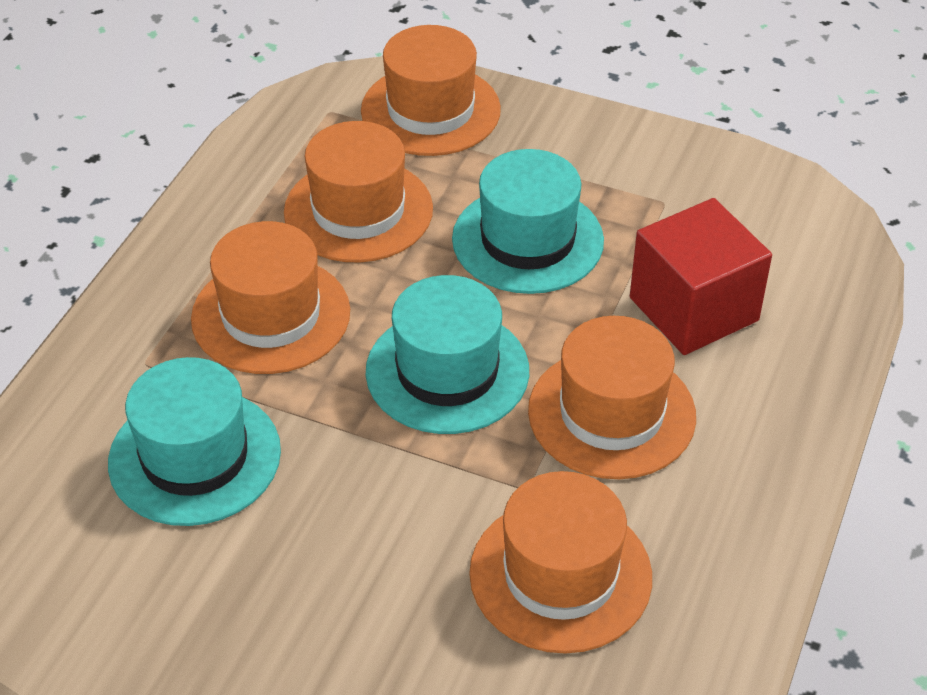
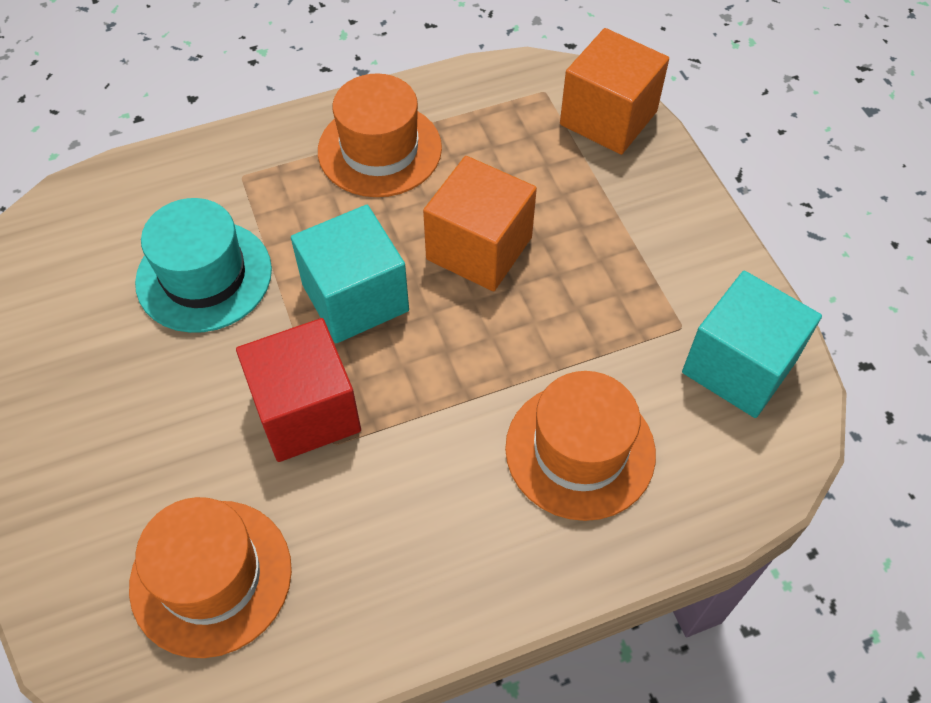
orange cube: 0 -> 2
orange hat: 5 -> 3
turquoise cube: 0 -> 2
turquoise hat: 3 -> 1

